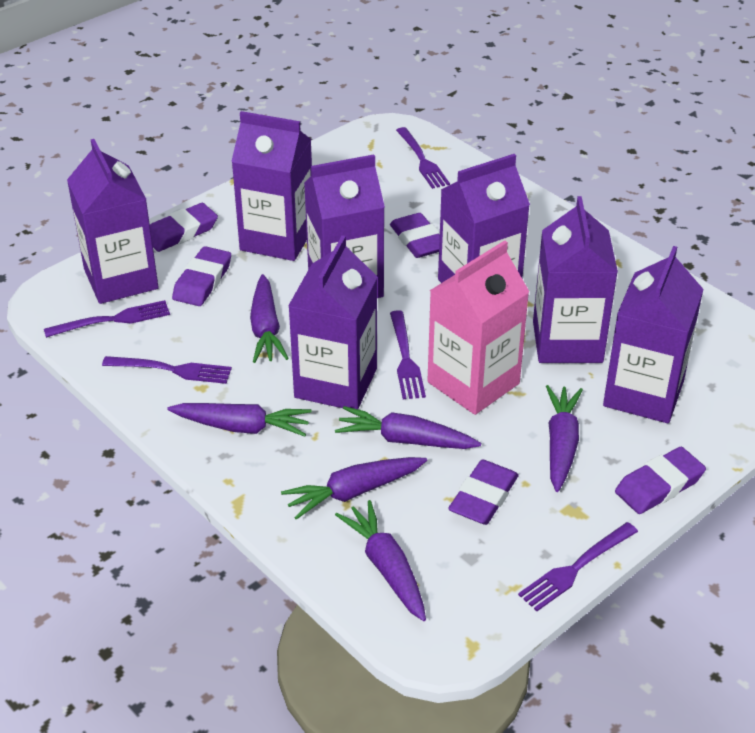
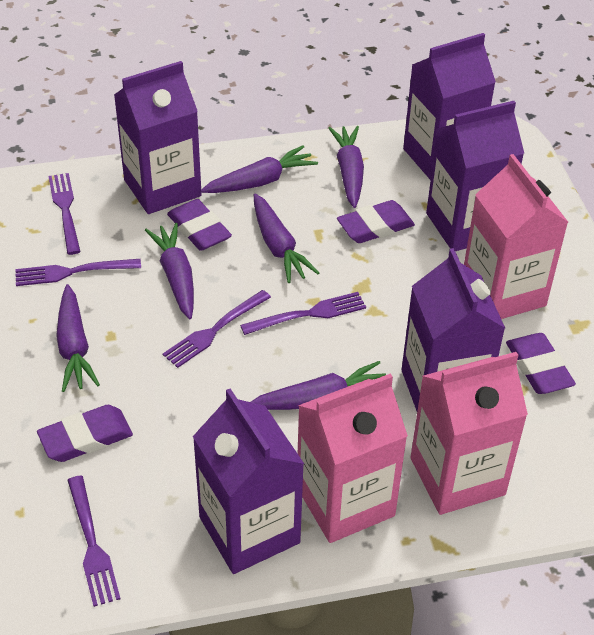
pink carton: 1 -> 3
purple carton: 7 -> 5
purple eraser: 5 -> 4

